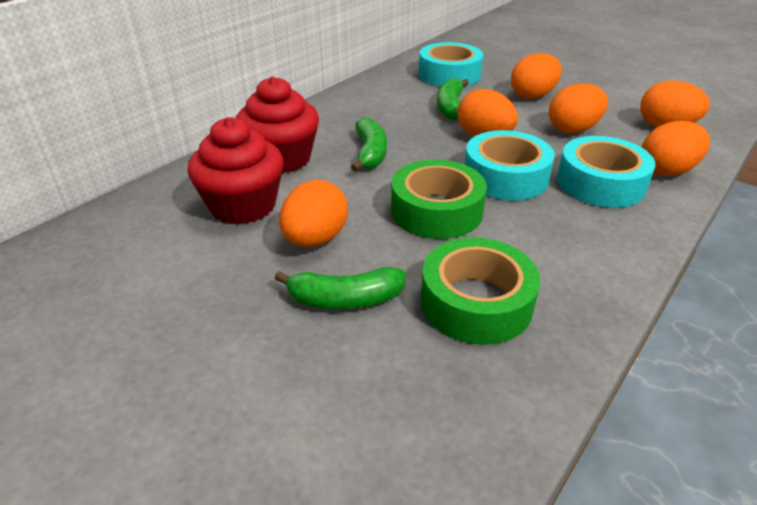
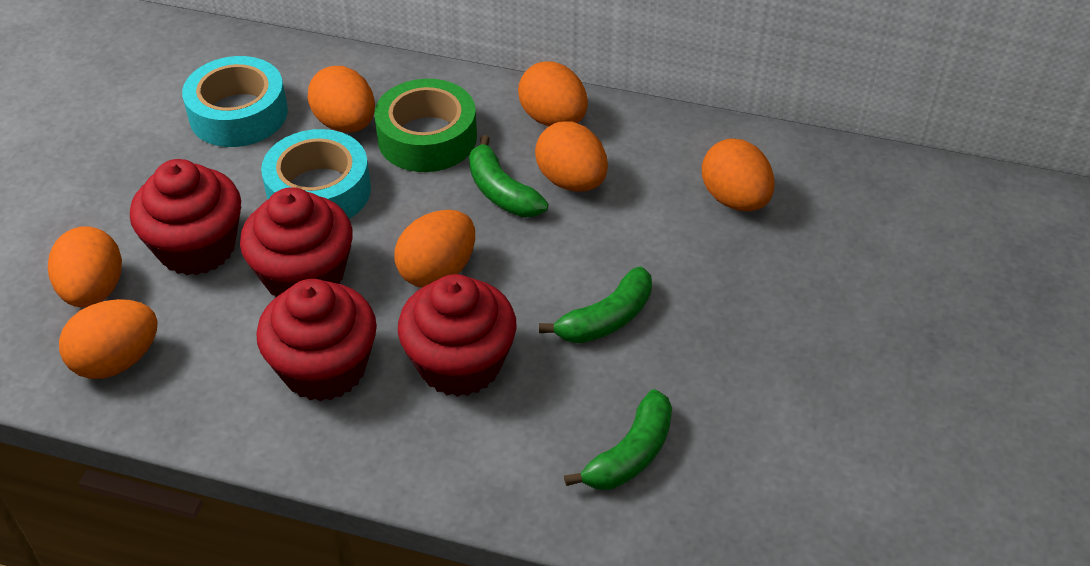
green tape: 2 -> 1
orange egg: 6 -> 7
red cupcake: 2 -> 4
turquoise tape: 3 -> 2

